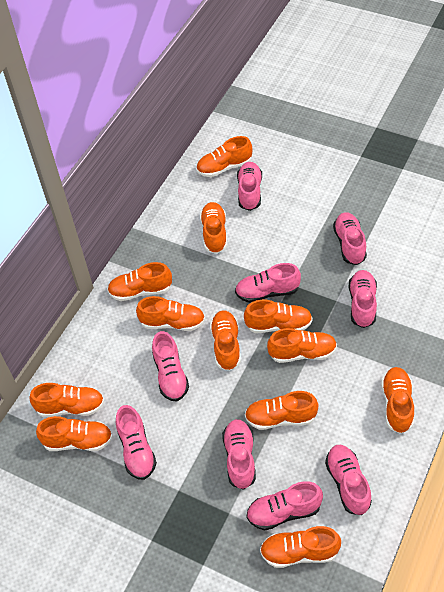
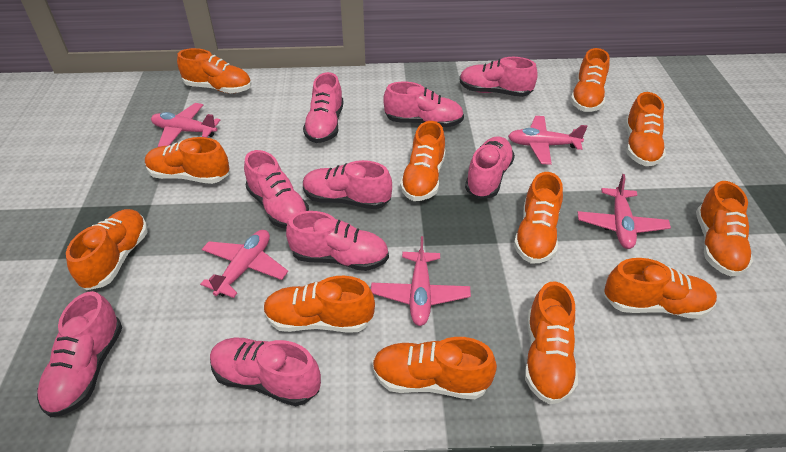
pink plane: 0 -> 5

